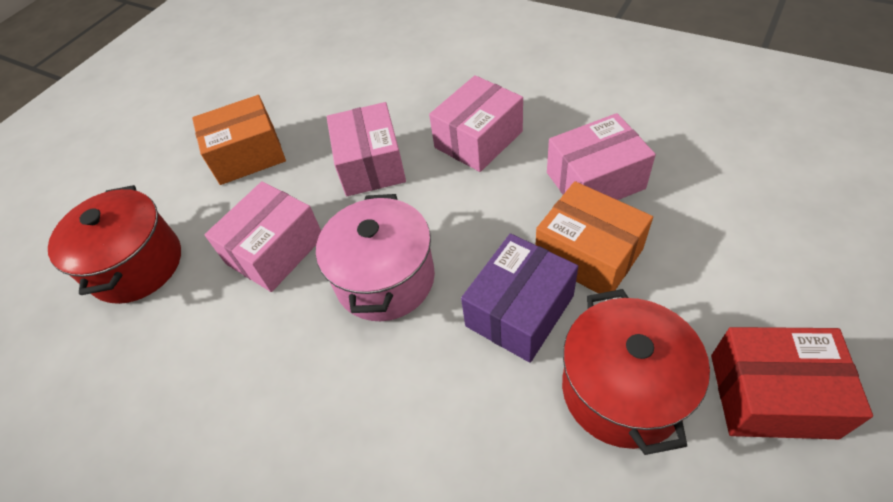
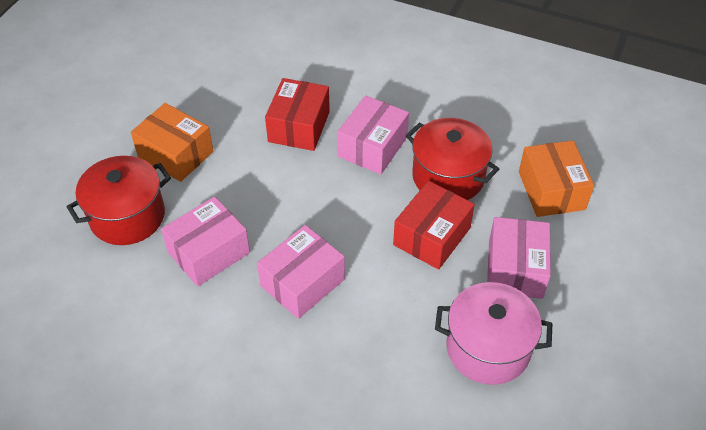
purple box: 1 -> 0
red box: 1 -> 2

